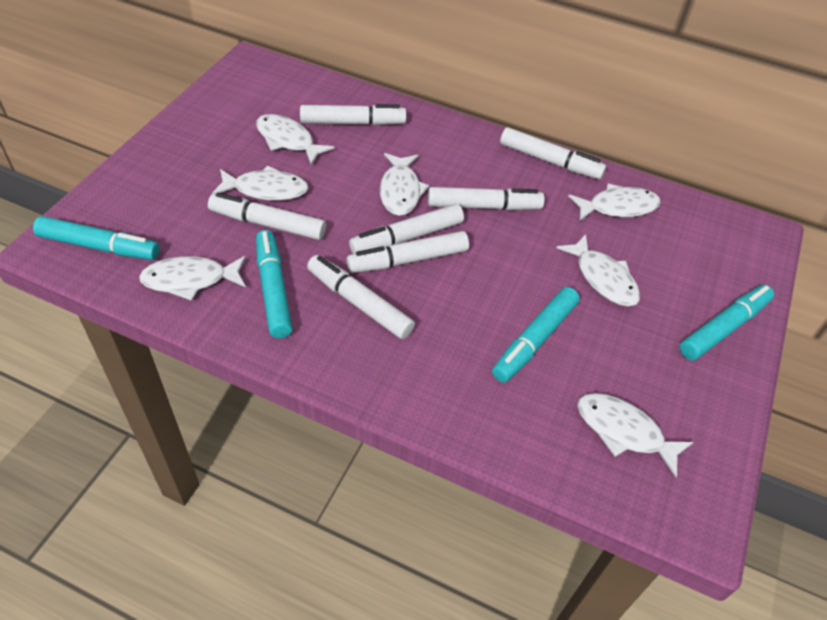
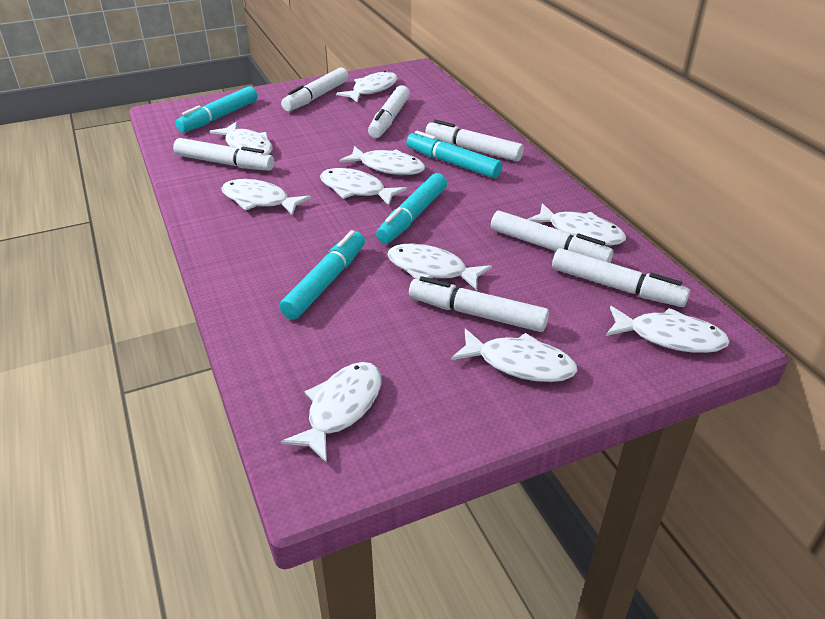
white fish: 7 -> 10

